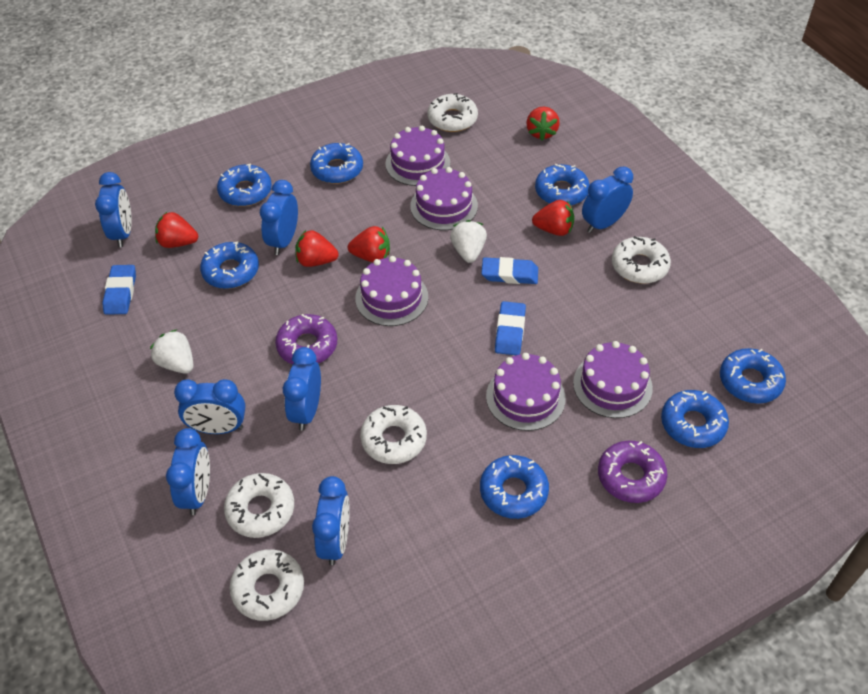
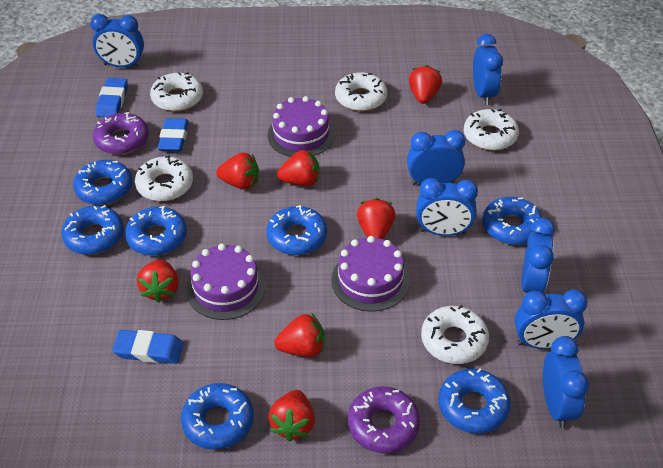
purple cake: 5 -> 3
red strawberry: 5 -> 7
white strawberry: 2 -> 0

